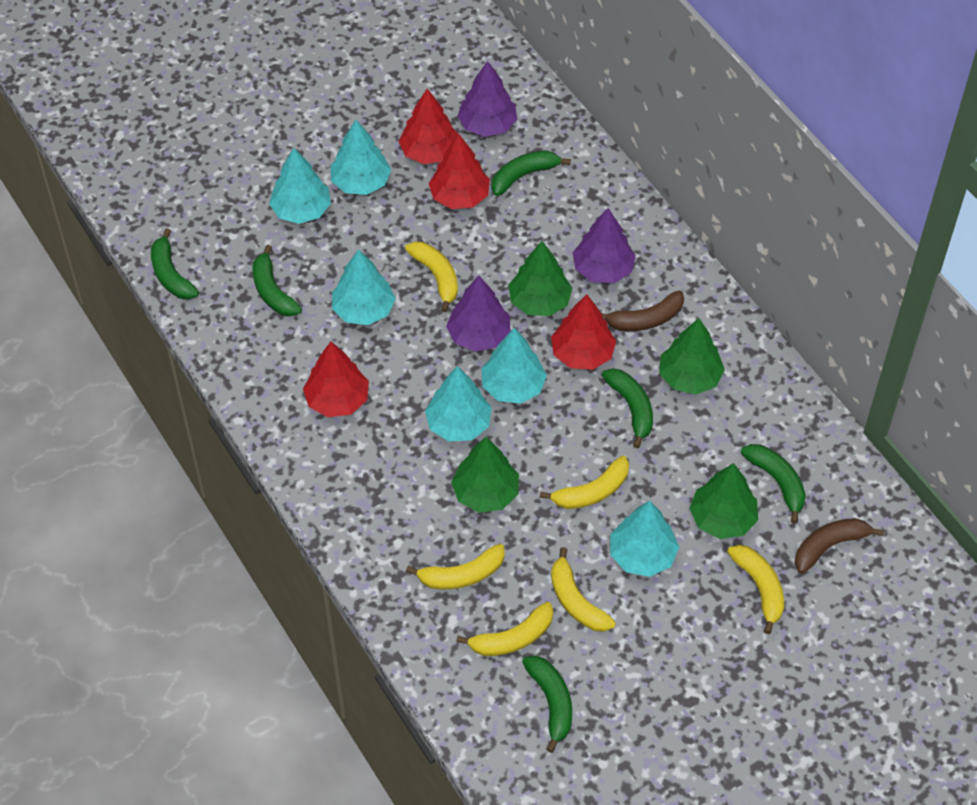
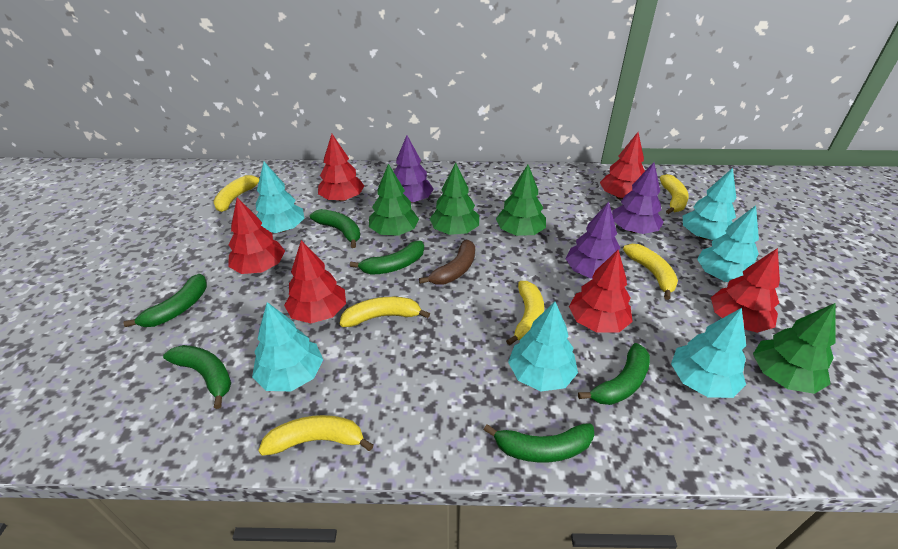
brown banana: 2 -> 1
red tree: 4 -> 6

